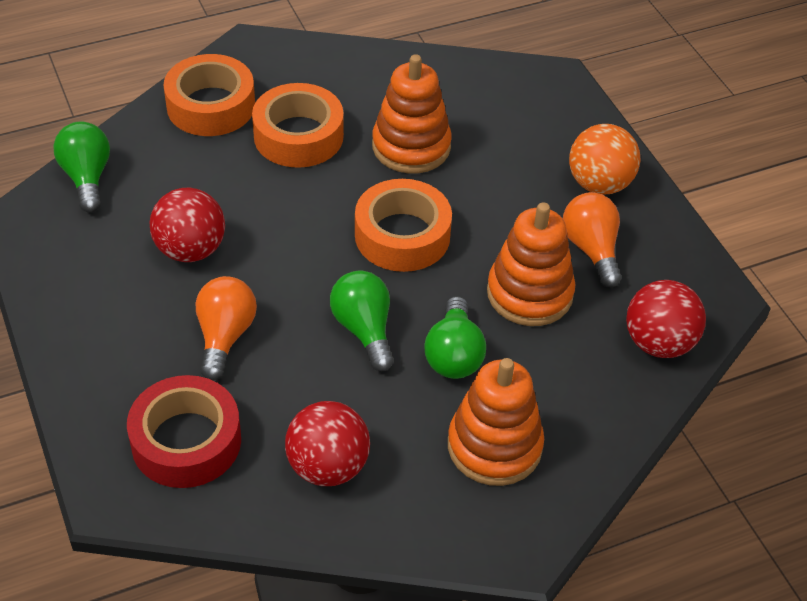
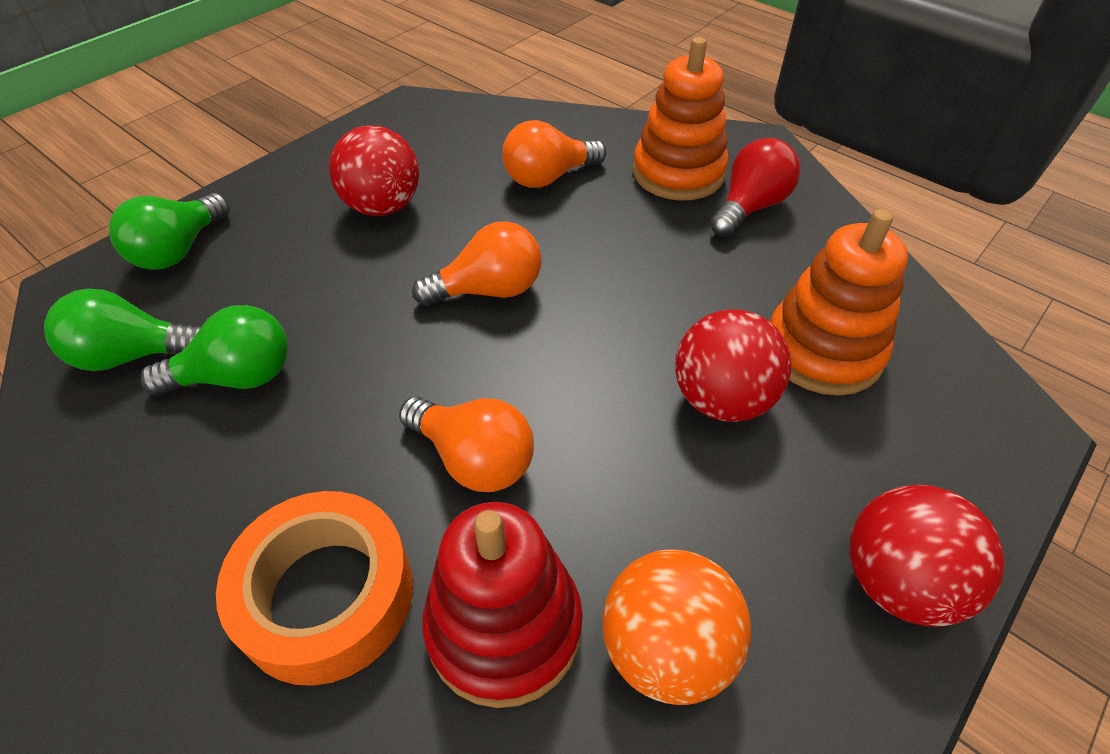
orange light bulb: 2 -> 3
orange stacking toy: 3 -> 2
orange tape: 3 -> 1
red light bulb: 0 -> 1
red stacking toy: 0 -> 1
red tape: 1 -> 0

